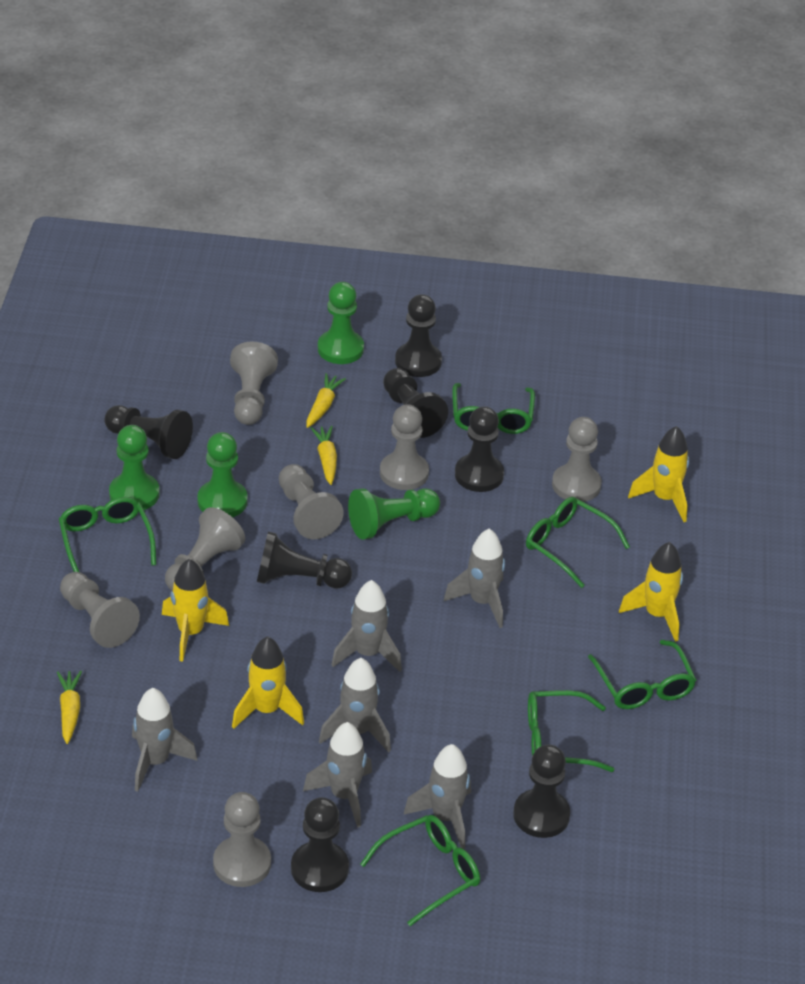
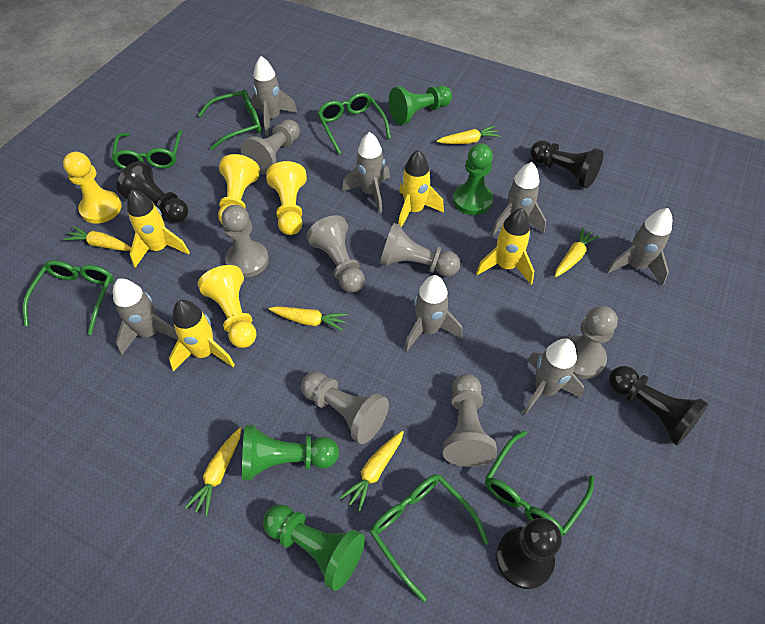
black pawn: 7 -> 4
grey rocket: 6 -> 7
yellow carrot: 3 -> 6
yellow pawn: 0 -> 4

